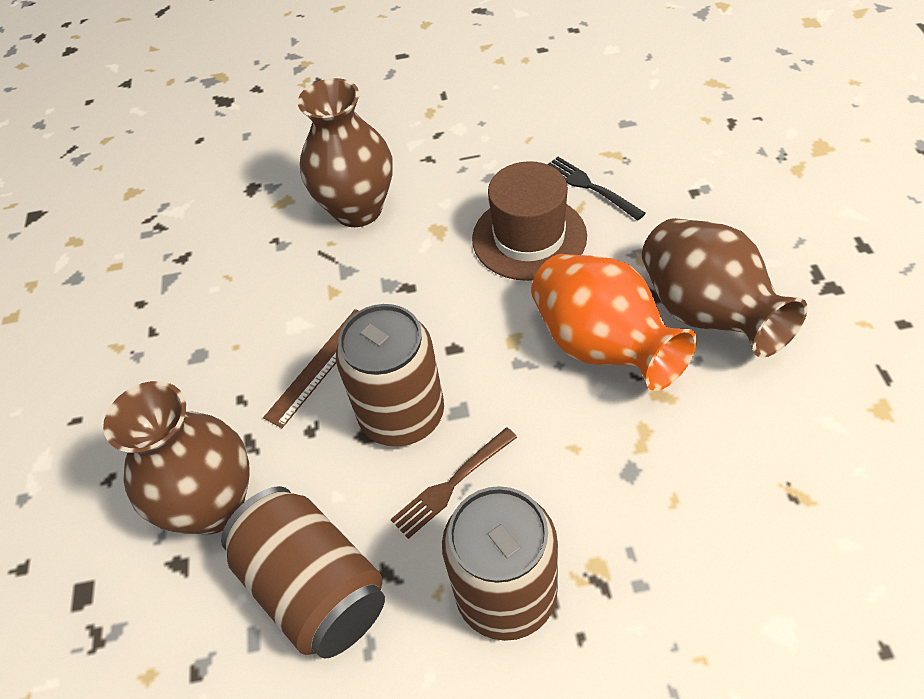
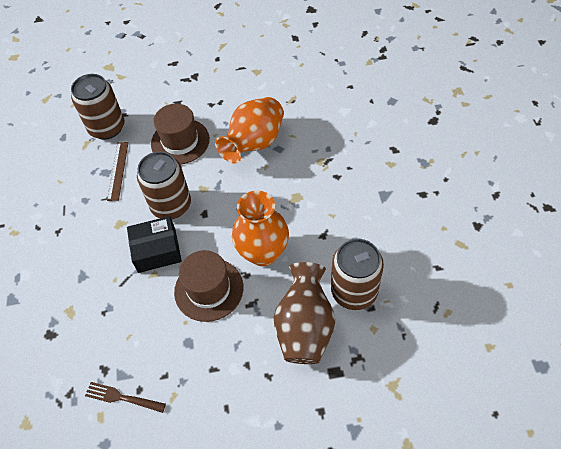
black box: 0 -> 1
black fork: 1 -> 0
brown hat: 1 -> 2
brown vase: 3 -> 1
orange vase: 1 -> 2

